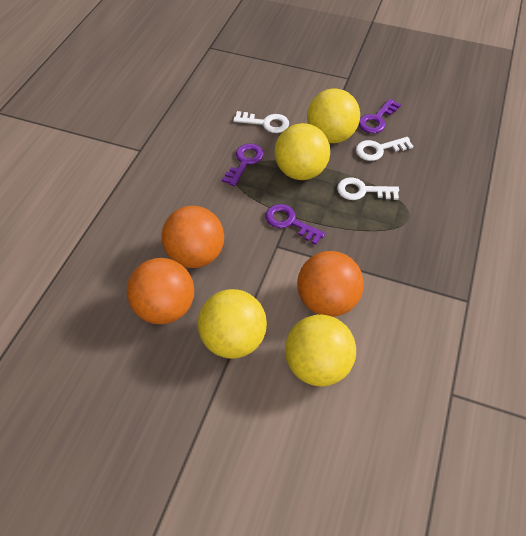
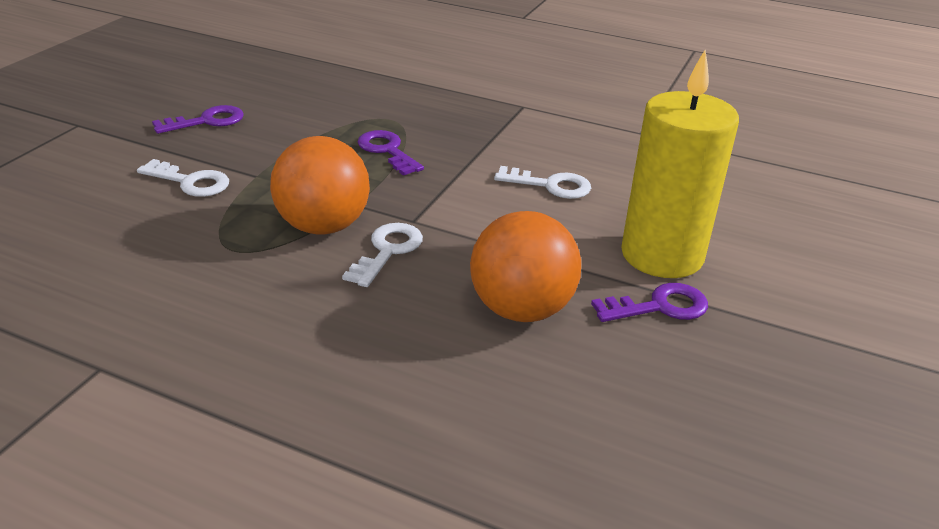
orange ball: 3 -> 2
yellow ball: 4 -> 0
yellow candle: 0 -> 1

